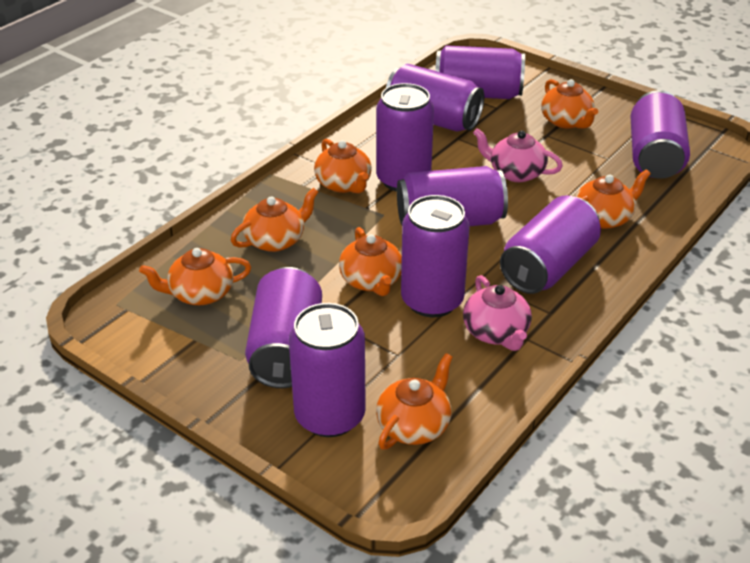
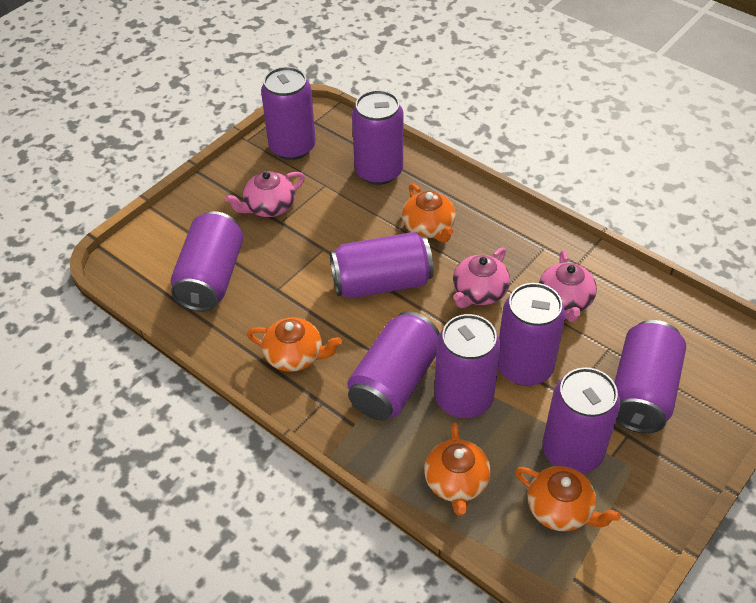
orange teapot: 7 -> 4
pink teapot: 2 -> 3

